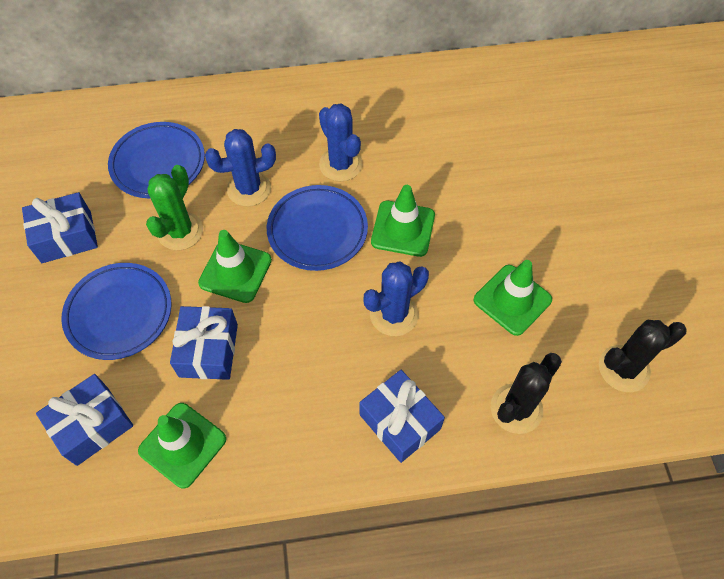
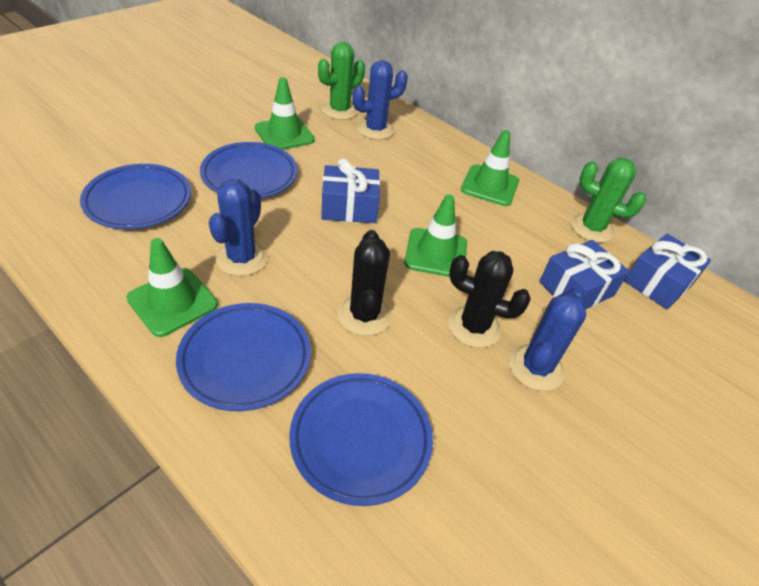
blue gift: 4 -> 3
blue plate: 3 -> 4
green cactus: 1 -> 2

